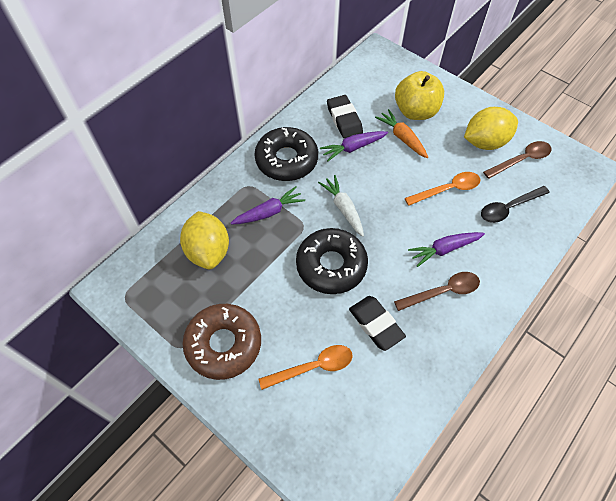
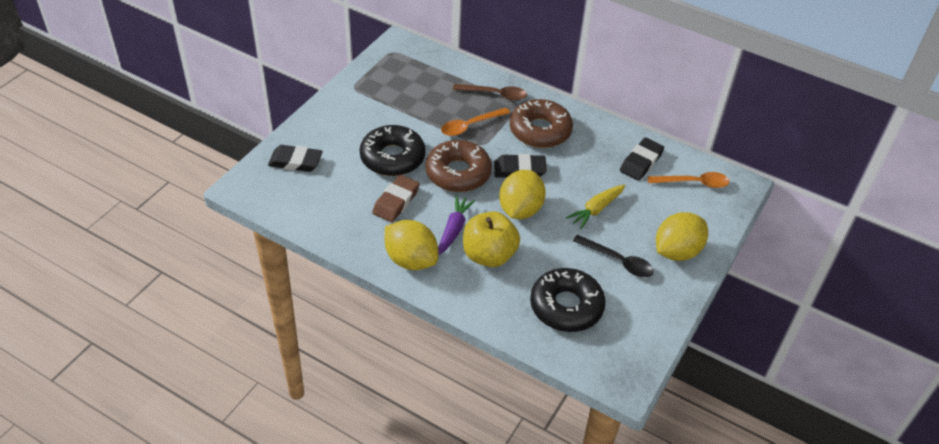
black eraser: 2 -> 3
brown donut: 1 -> 2
brown eraser: 0 -> 1
brown spoon: 2 -> 1
orange carrot: 1 -> 0
purple carrot: 3 -> 1
white carrot: 1 -> 0
yellow carrot: 0 -> 1
yellow lemon: 2 -> 3

